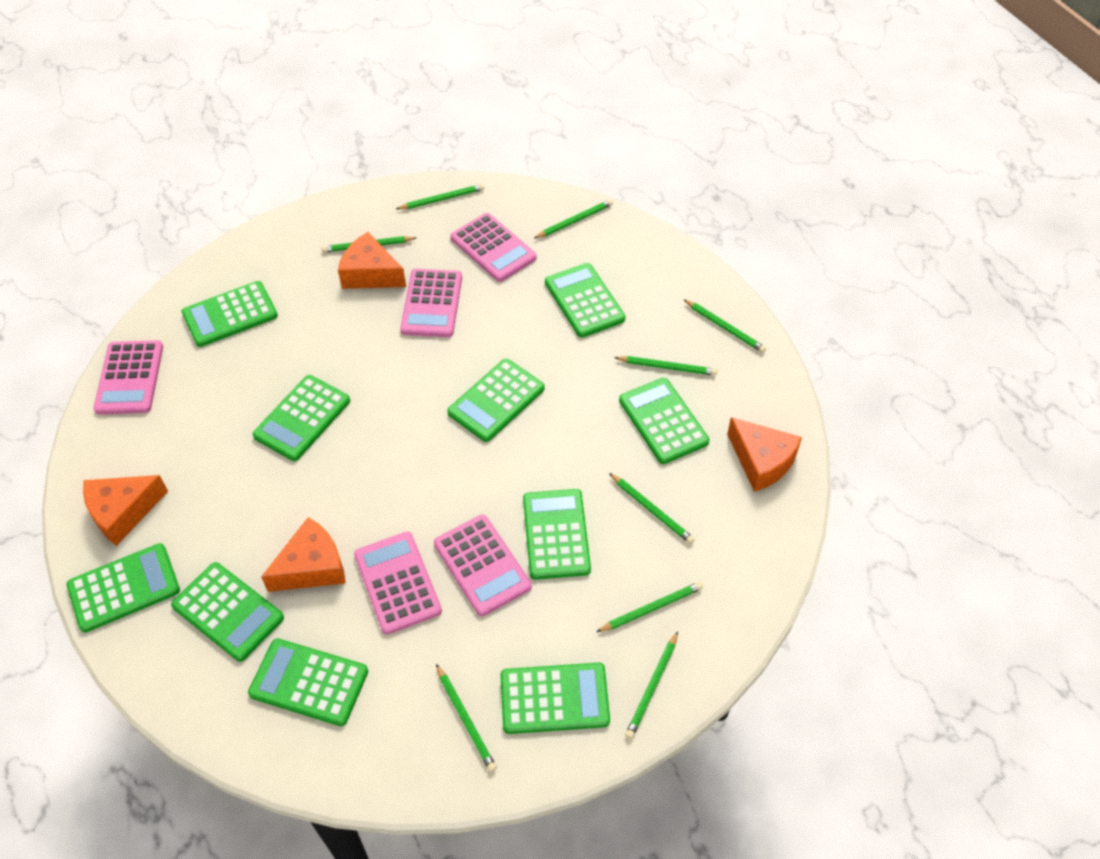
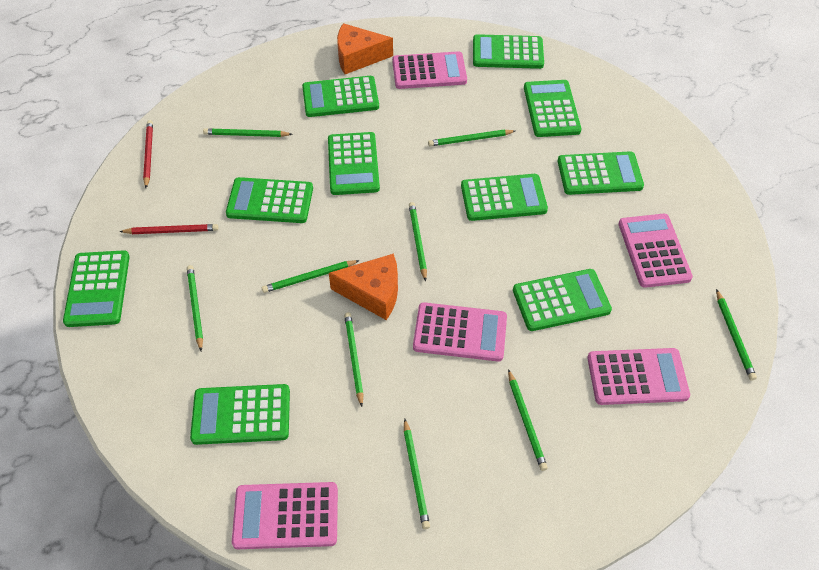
orange cheese: 4 -> 2
red pencil: 0 -> 2

